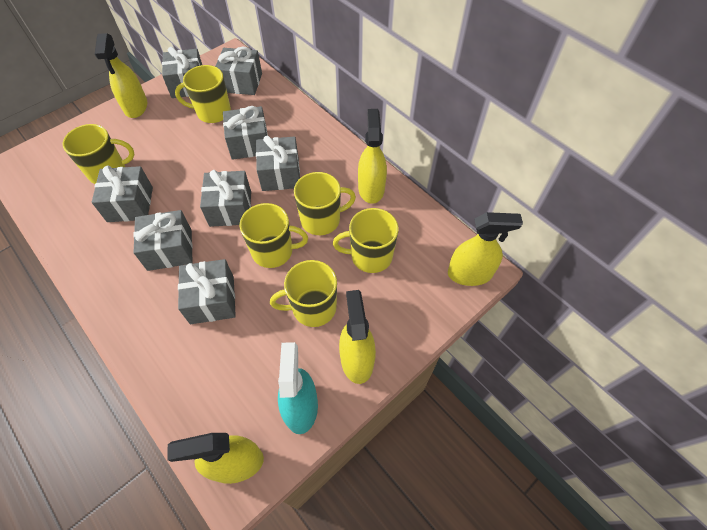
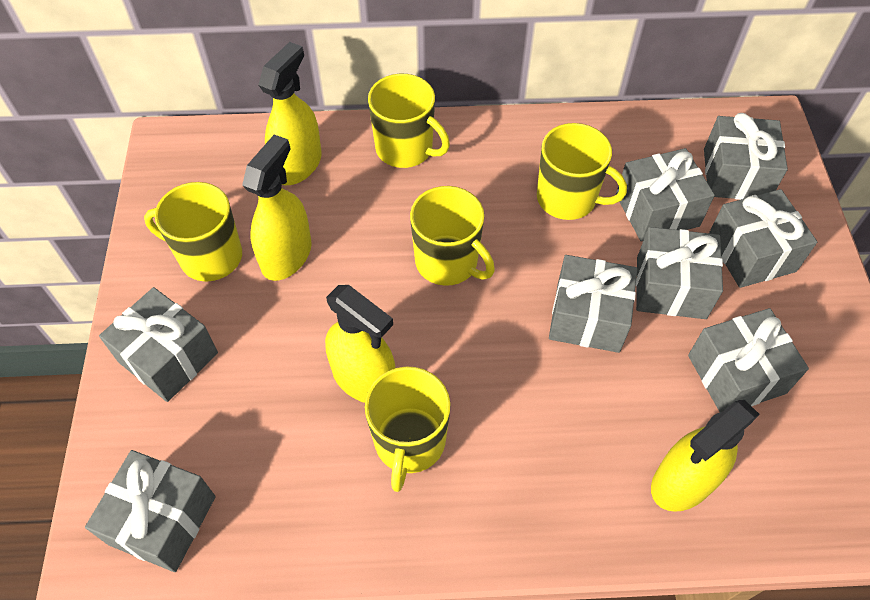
turquoise spray bottle: 1 -> 0
yellow mug: 6 -> 5
yellow spray bottle: 5 -> 4

